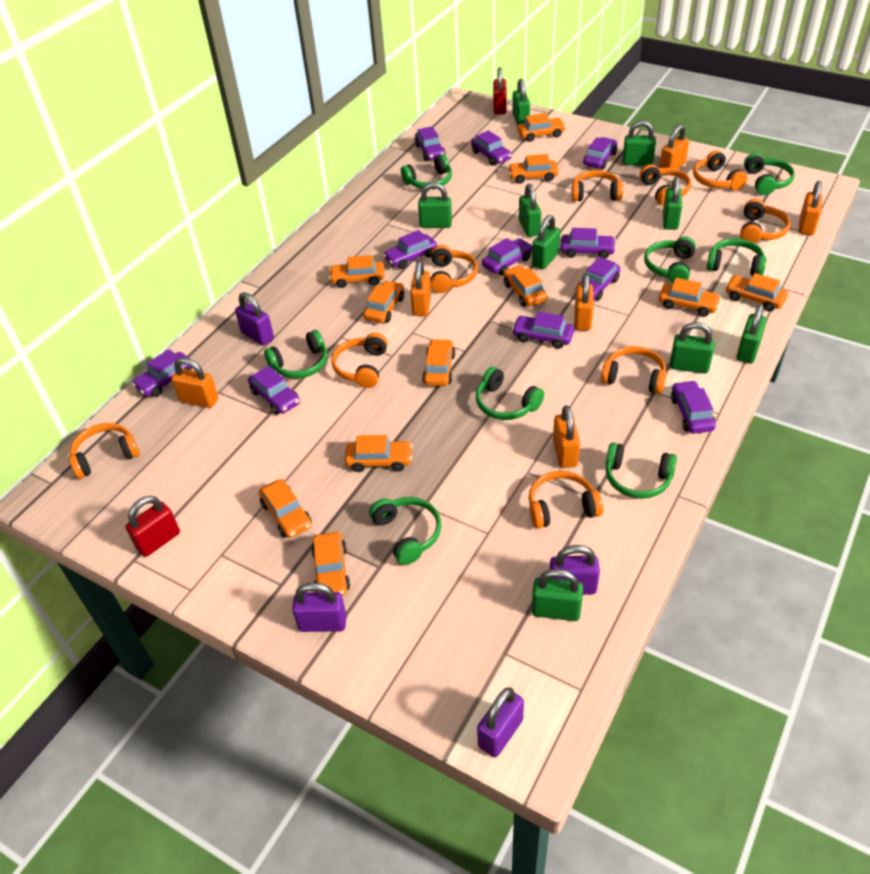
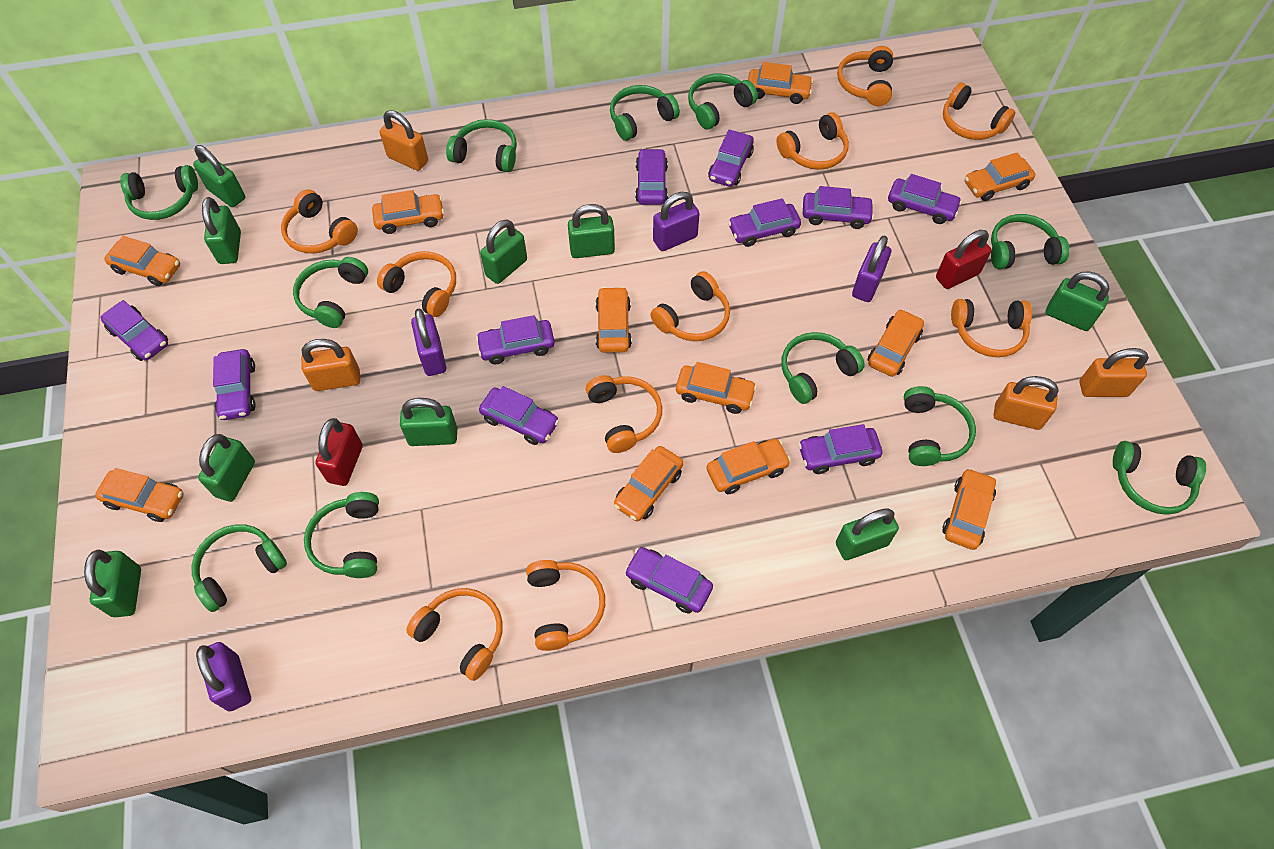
green headphones: 8 -> 11
orange headphones: 9 -> 10
orange padlock: 6 -> 4

